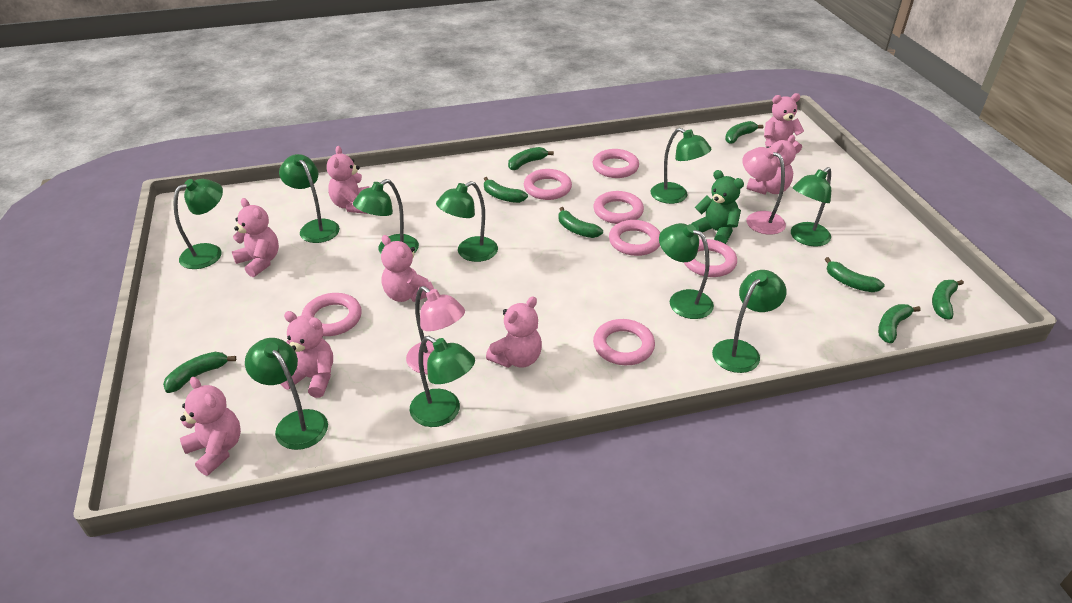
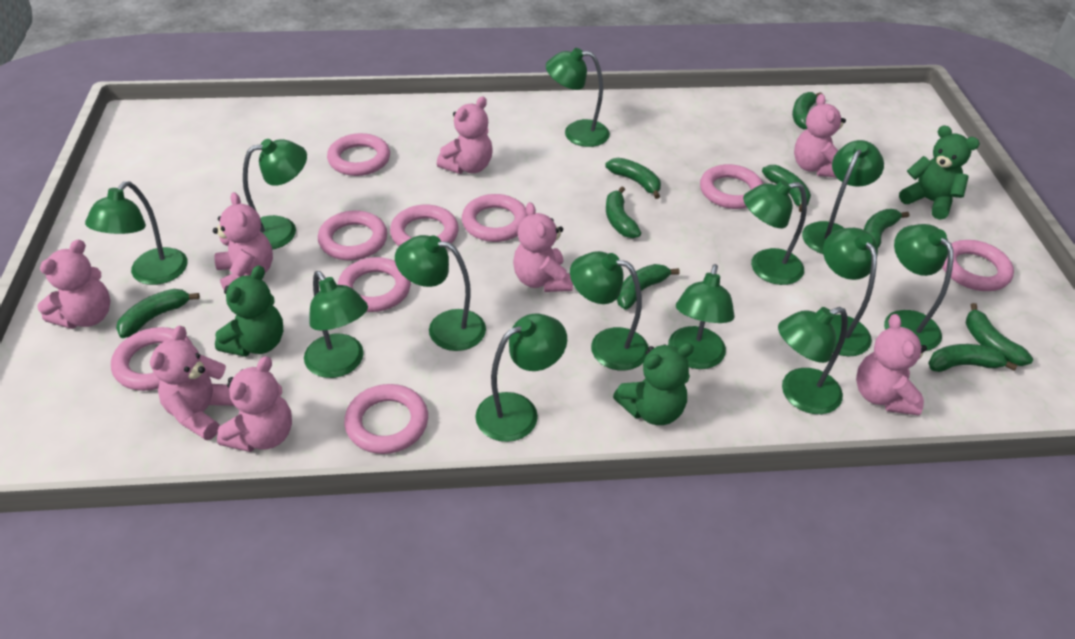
green banana: 8 -> 9
green lamp: 10 -> 13
green teddy bear: 1 -> 3
pink lamp: 2 -> 0
pink ring: 7 -> 9

